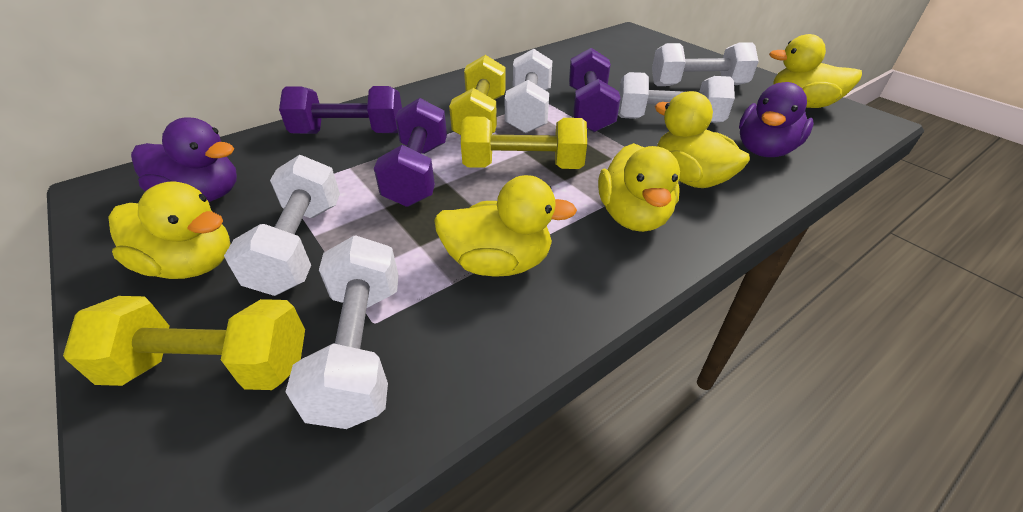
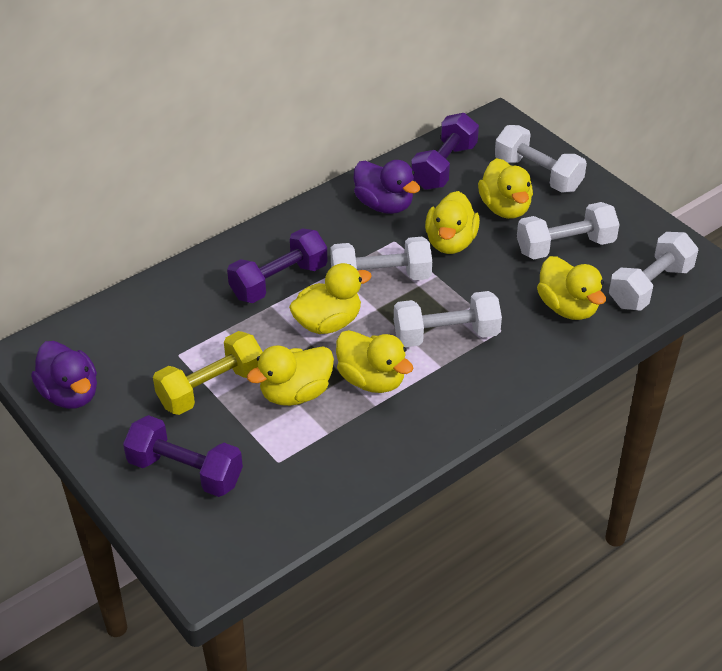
yellow duck: 5 -> 6
yellow dumbbell: 3 -> 1

